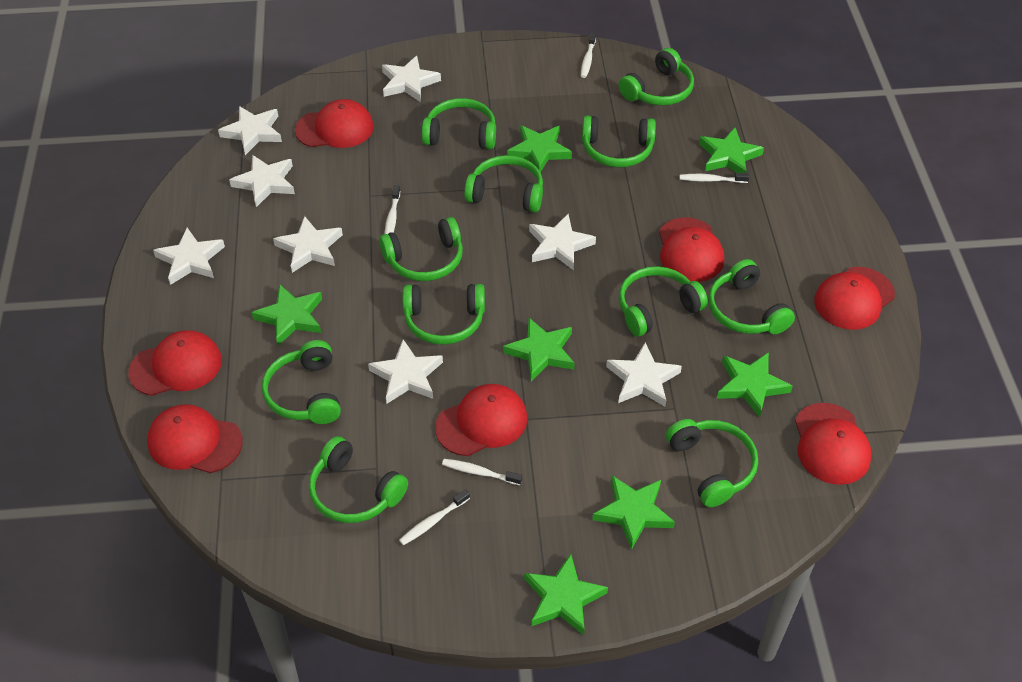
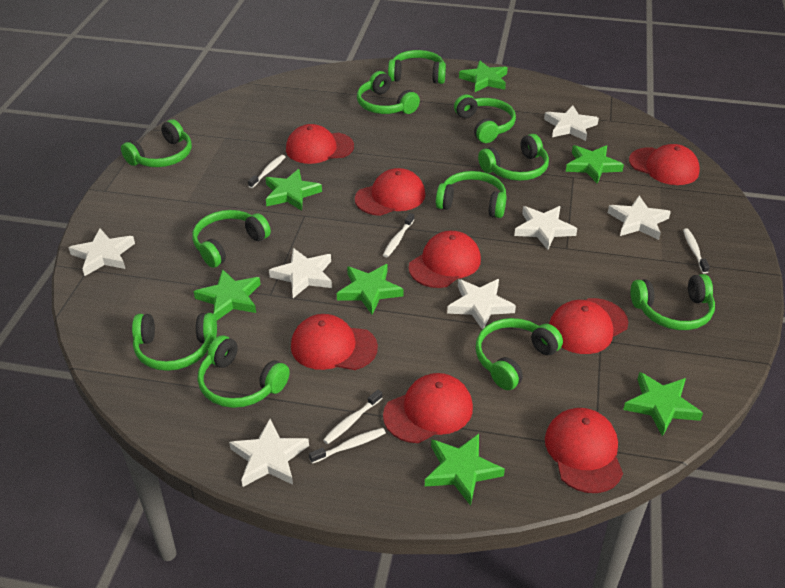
red cap: 7 -> 8
white star: 8 -> 7

